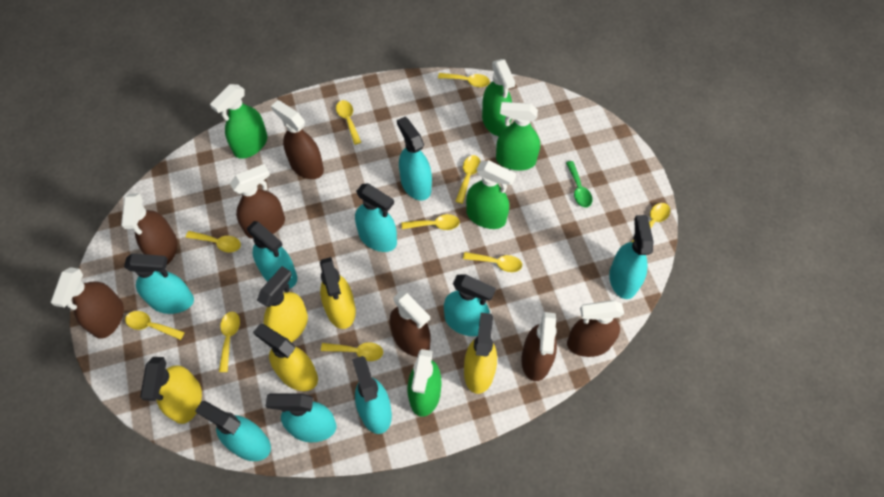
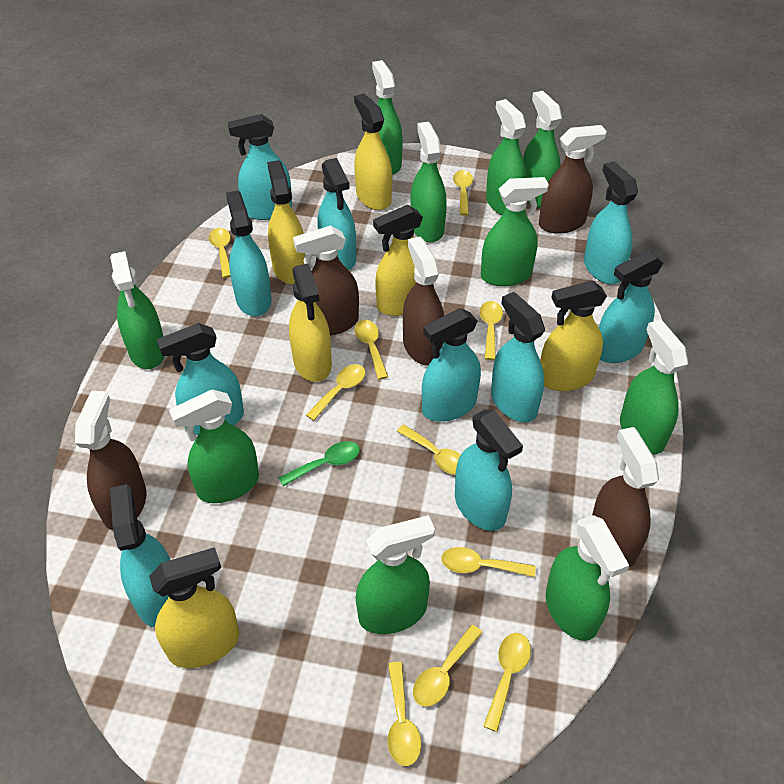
brown spray bottle: 7 -> 5
green spray bottle: 5 -> 10
turquoise spray bottle: 9 -> 10
yellow spray bottle: 5 -> 6

